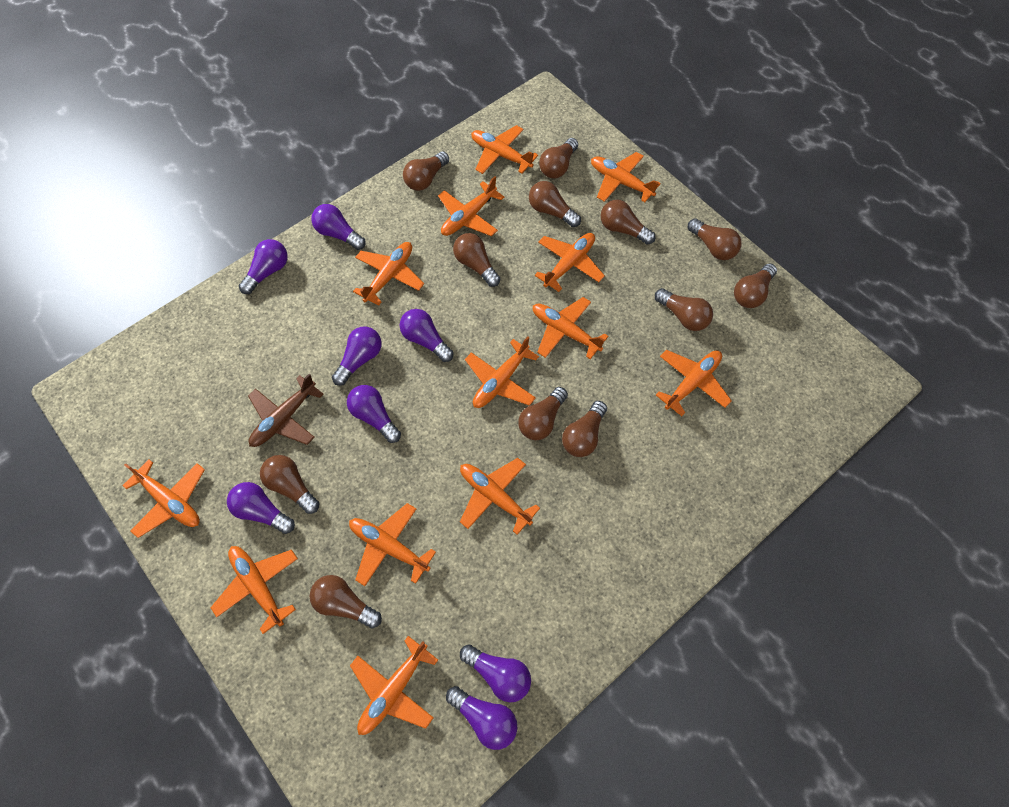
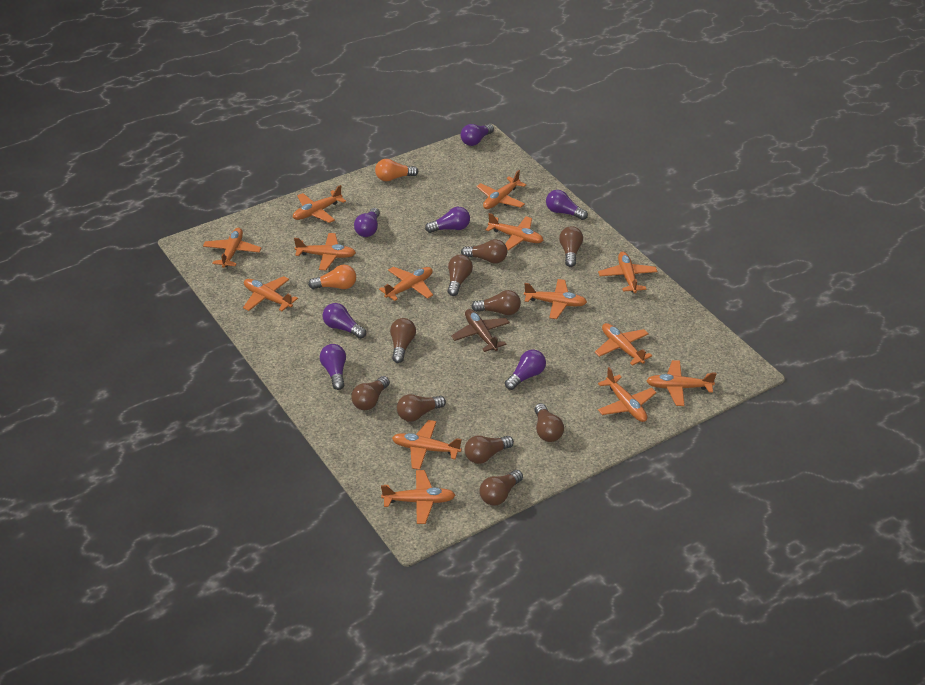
brown light bulb: 12 -> 10
orange light bulb: 0 -> 2
orange plane: 13 -> 14
purple light bulb: 8 -> 7

